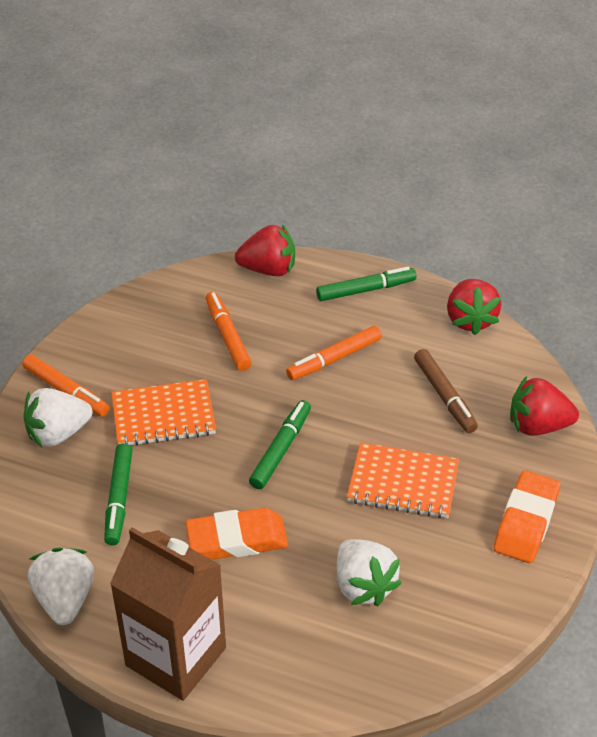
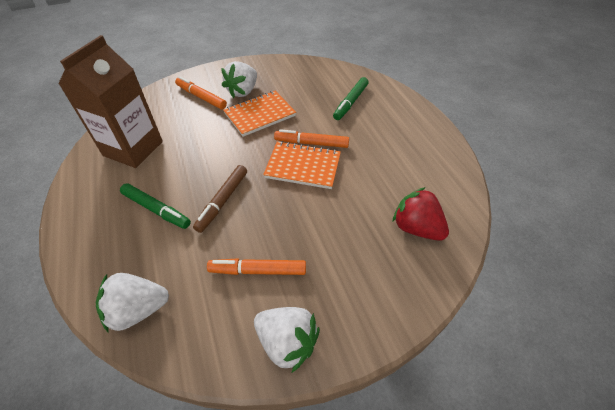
green marker: 3 -> 2
orange eraser: 2 -> 0
red strawberry: 3 -> 1

